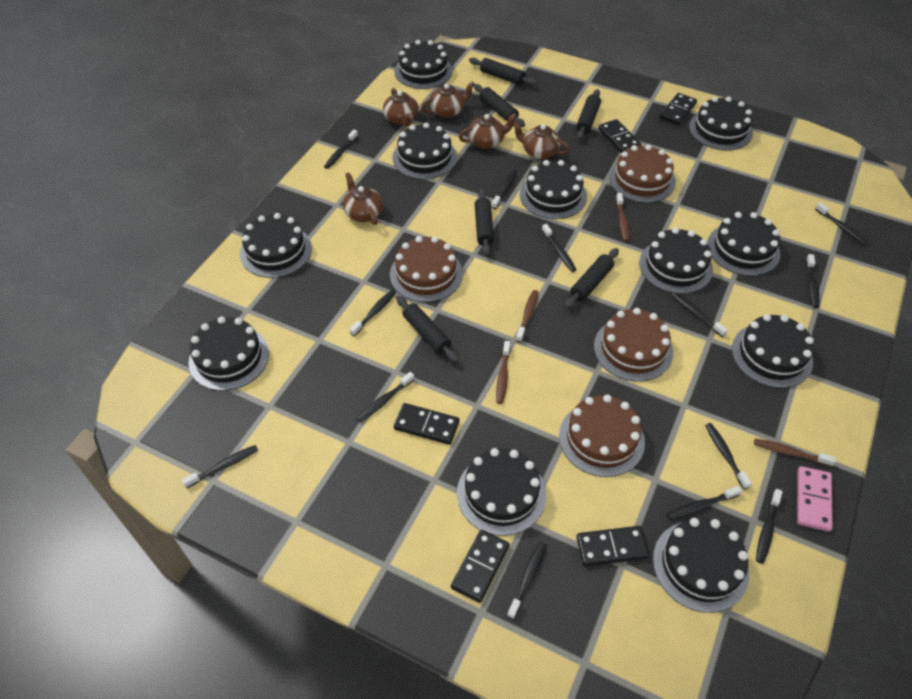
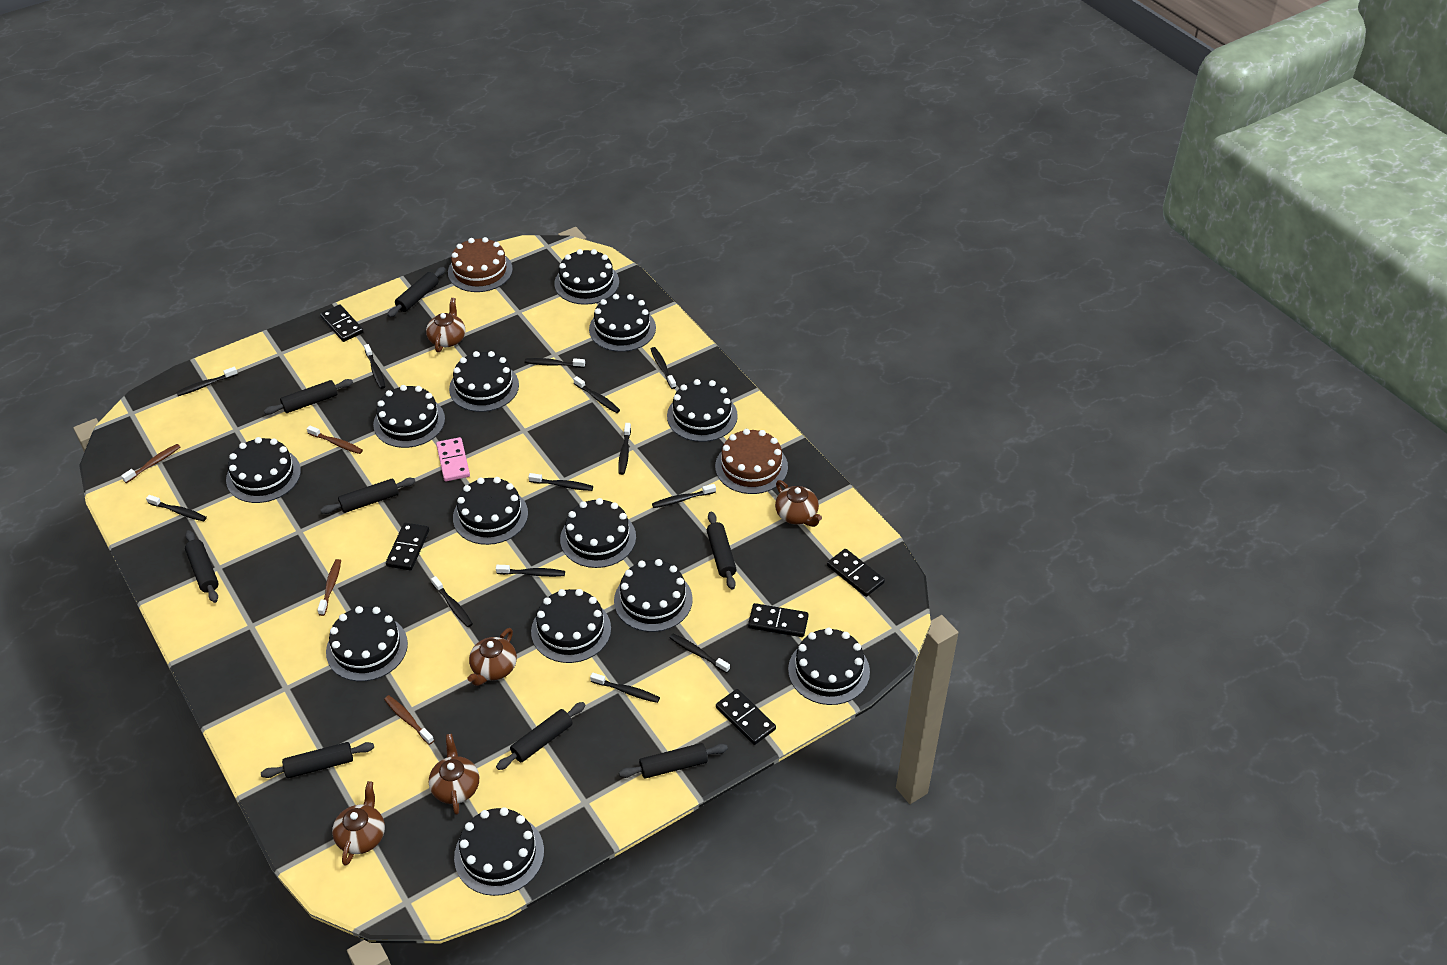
black cake: 11 -> 13
black rolling pin: 6 -> 8
brown cake: 4 -> 2

